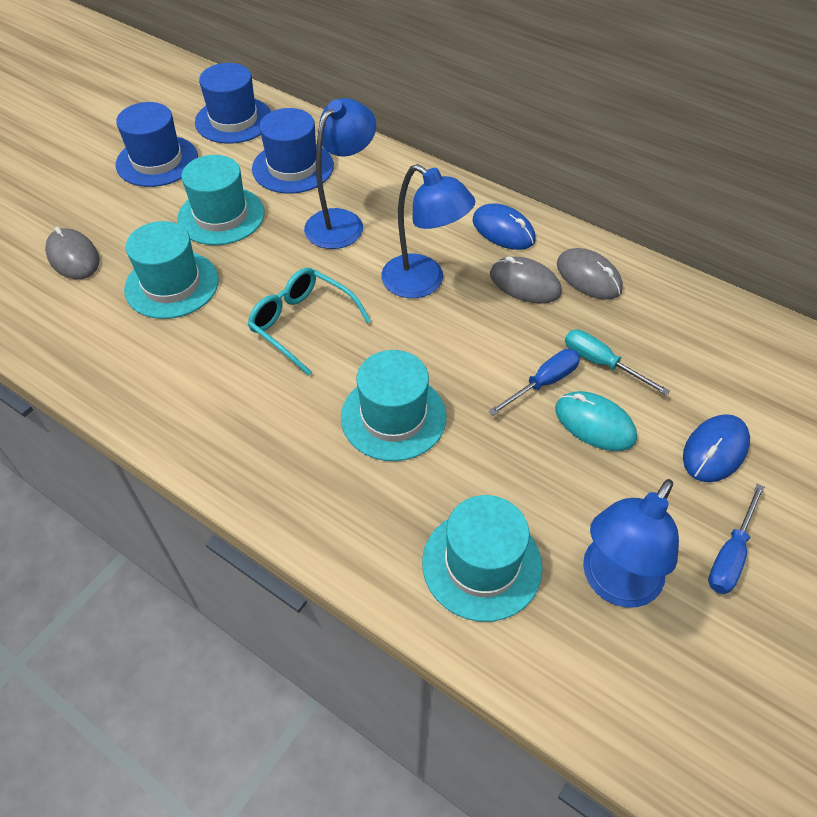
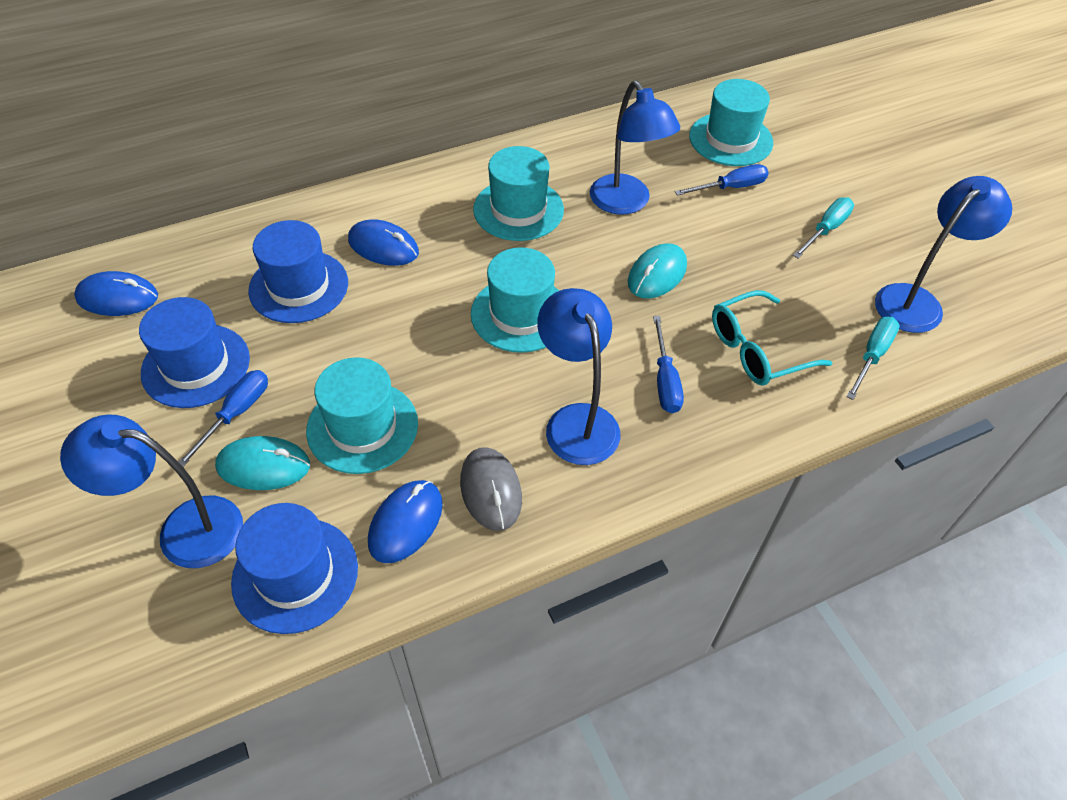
blue lamp: 3 -> 4
blue mouse: 2 -> 3
blue screwdriver: 2 -> 3
grey mouse: 3 -> 1
turquoise mouse: 1 -> 2
turquoise screwdriver: 1 -> 2

